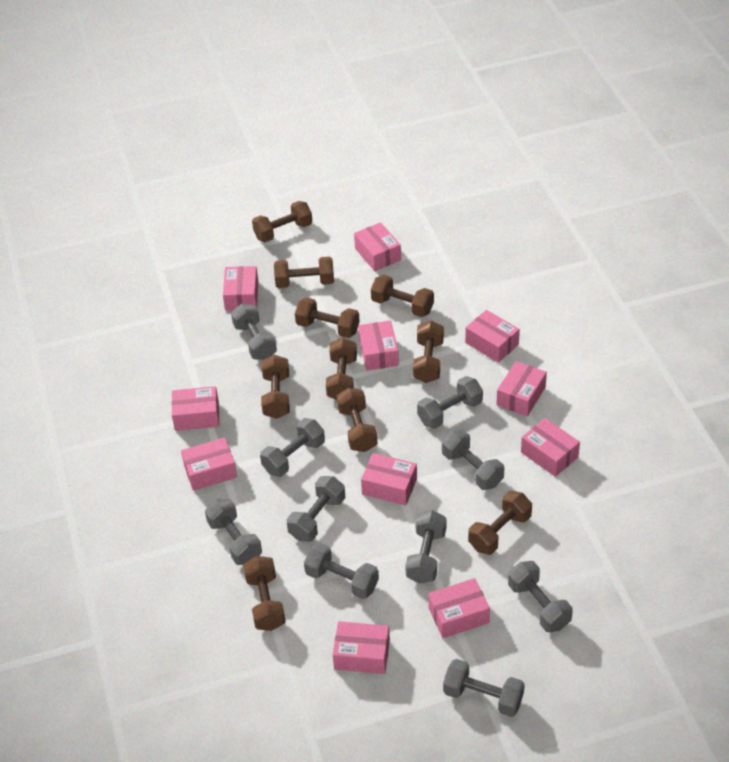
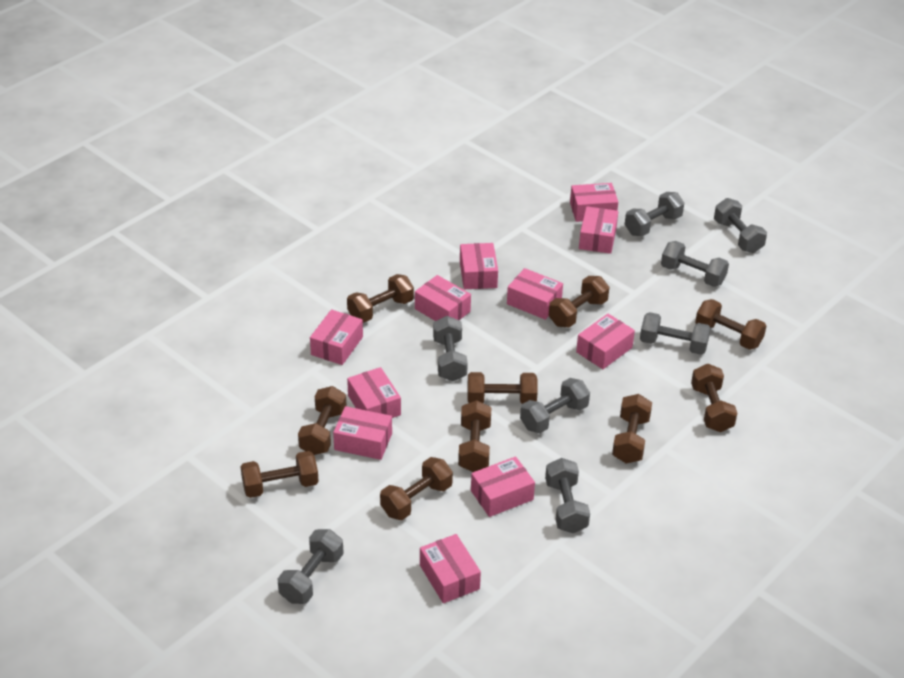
grey dumbbell: 10 -> 8

